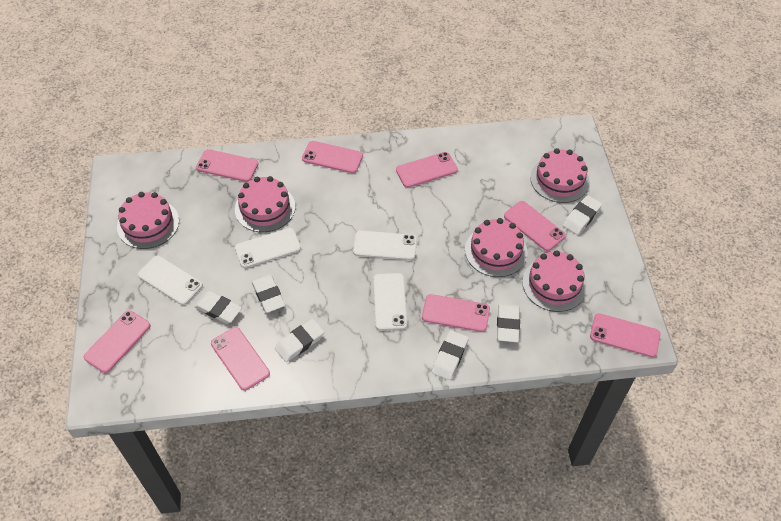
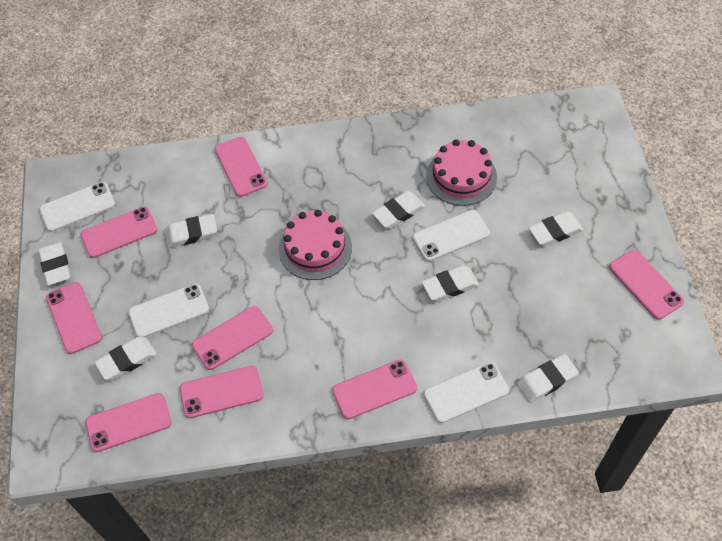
pink cake: 5 -> 2
white eraser: 6 -> 7

